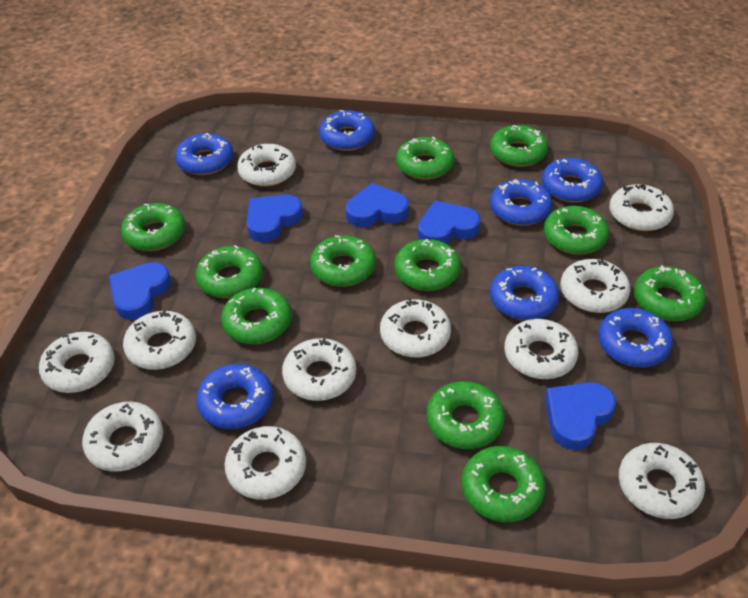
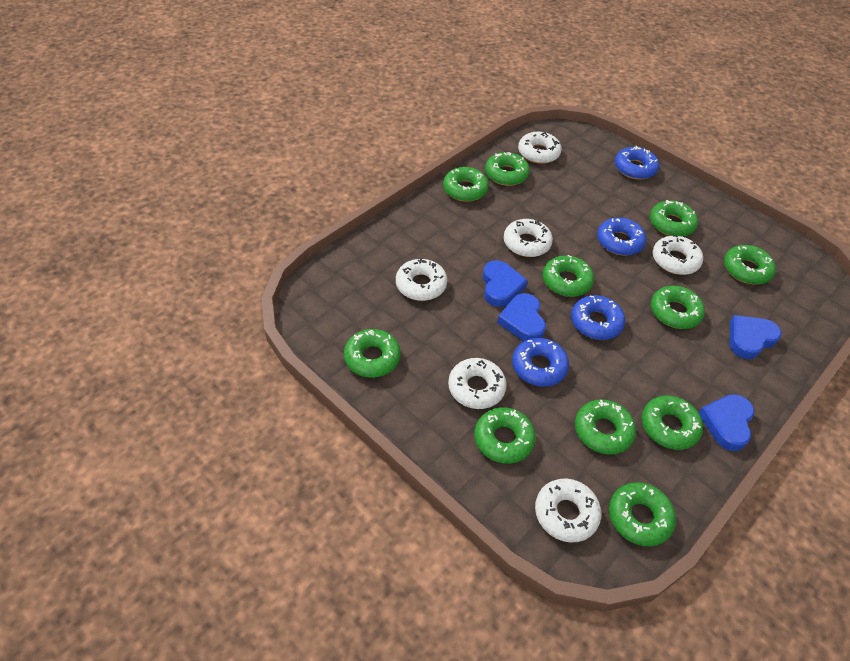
blue donut: 7 -> 4
blue heart: 5 -> 4
white donut: 11 -> 6

